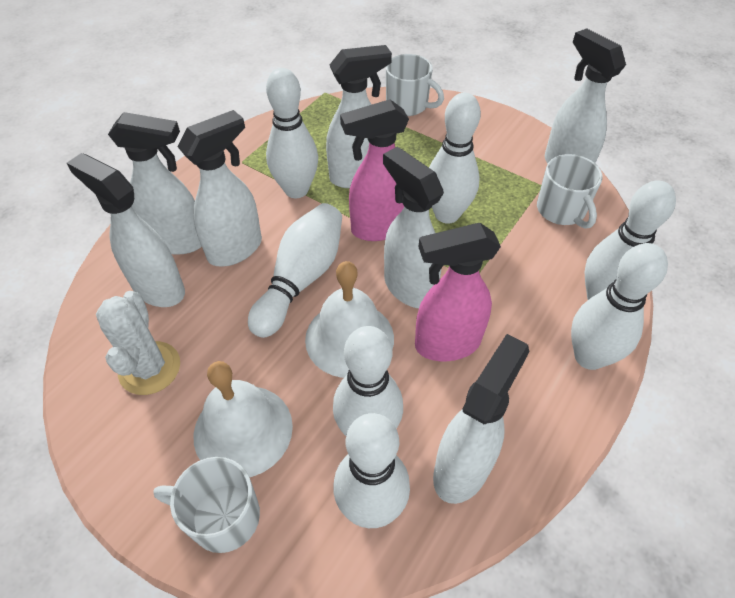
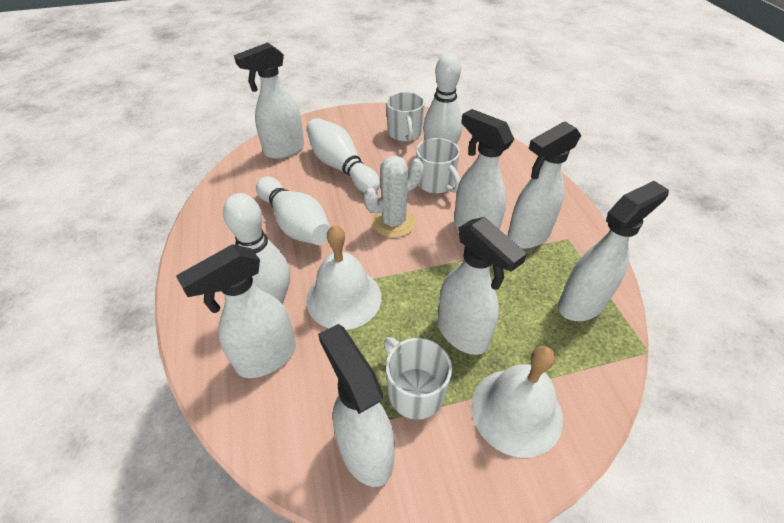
pink spray bottle: 2 -> 0
white bowling pin: 7 -> 4

